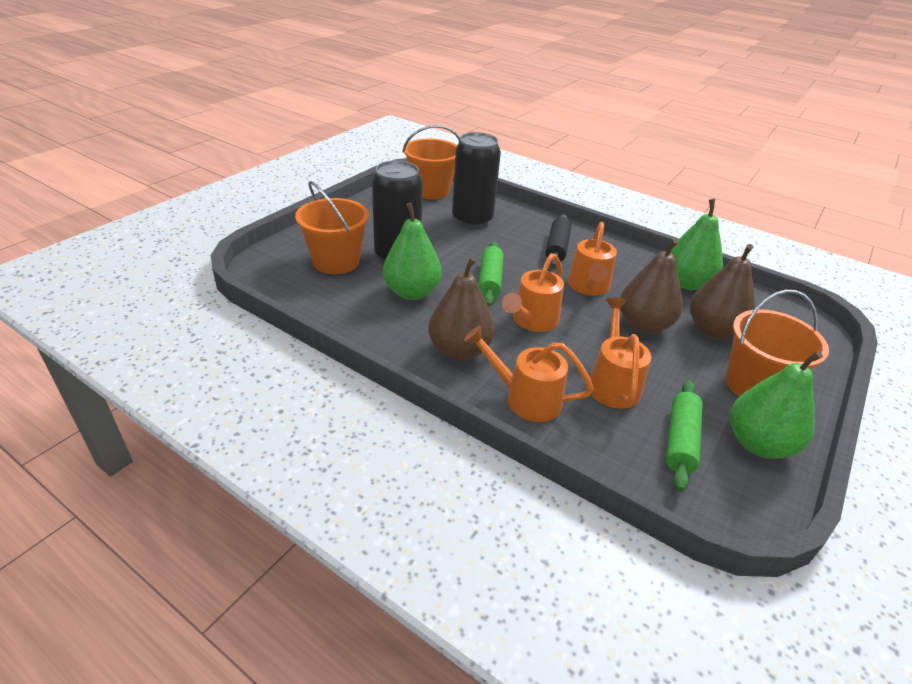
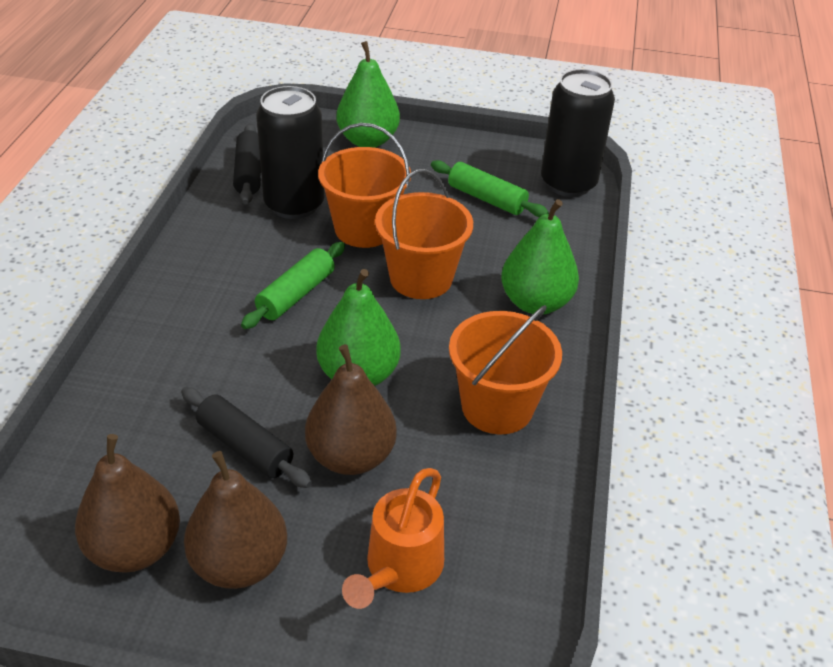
black rolling pin: 1 -> 2
orange watering can: 4 -> 1

